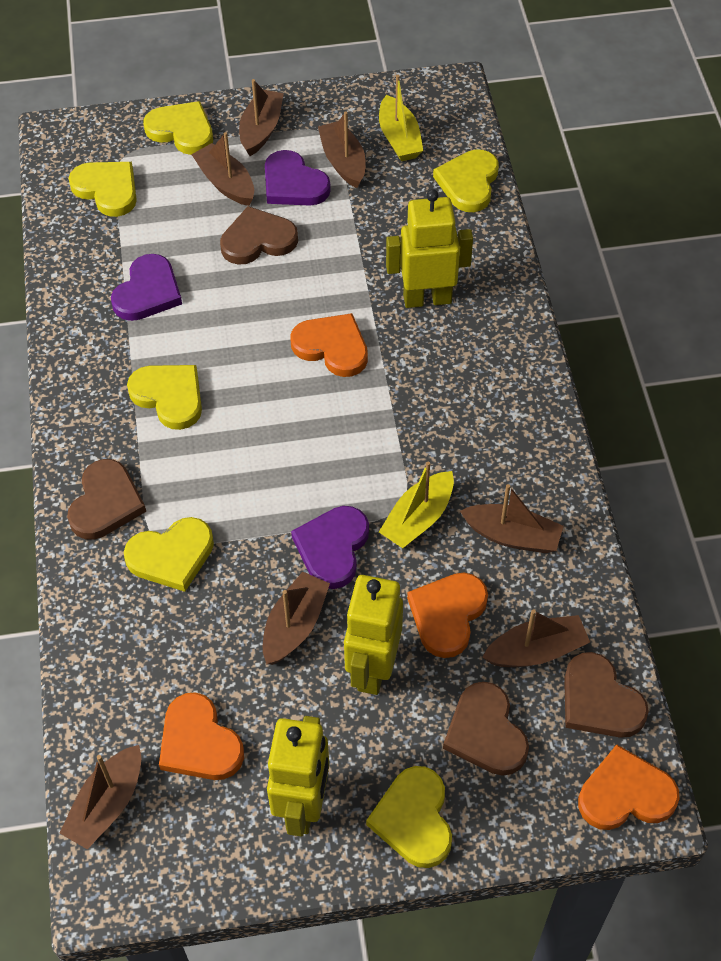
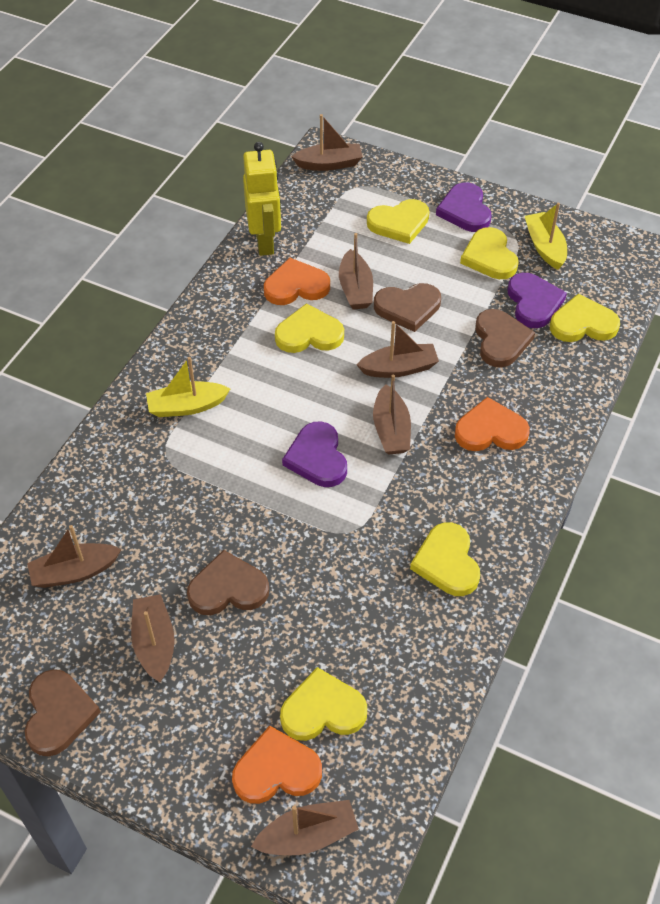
orange heart: 4 -> 3
yellow robot: 3 -> 1

